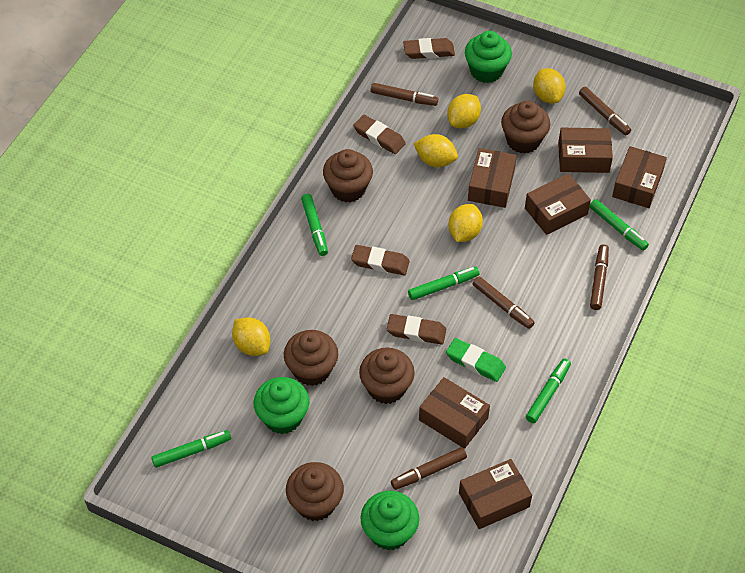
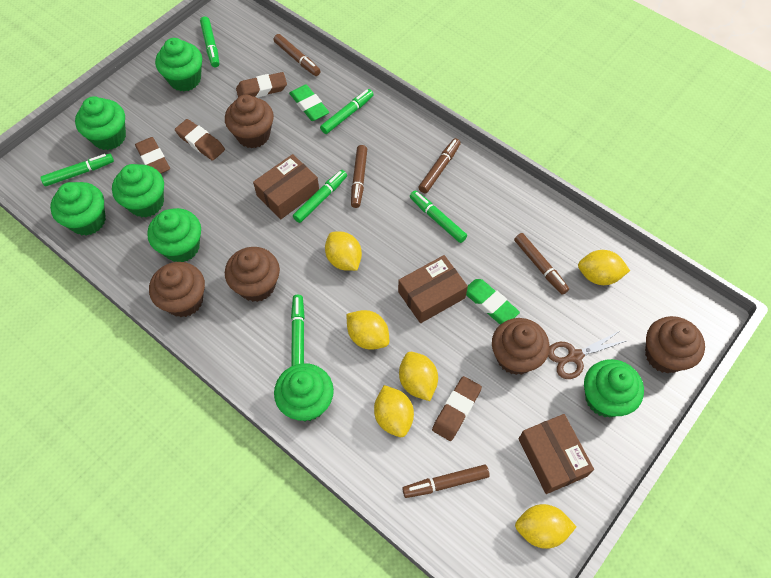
brown box: 6 -> 3
brown scissors: 0 -> 1
green cupcake: 3 -> 7
green eraser: 1 -> 2
green marker: 5 -> 6
yellow lemon: 5 -> 6

